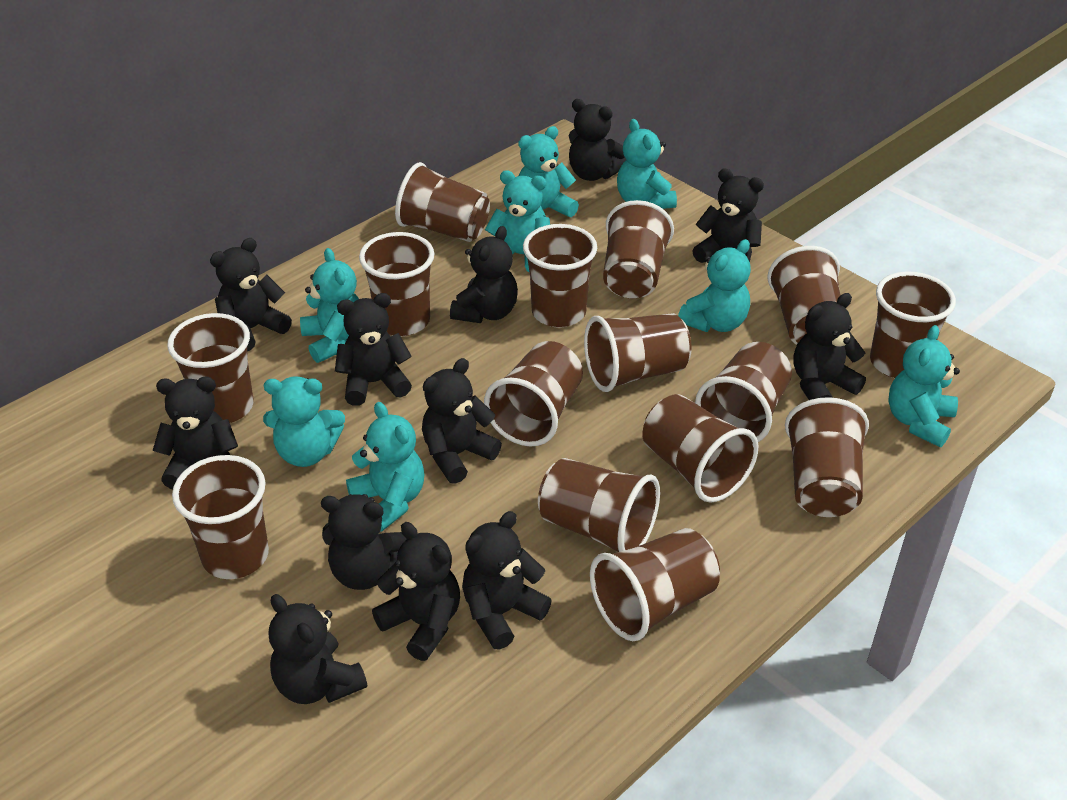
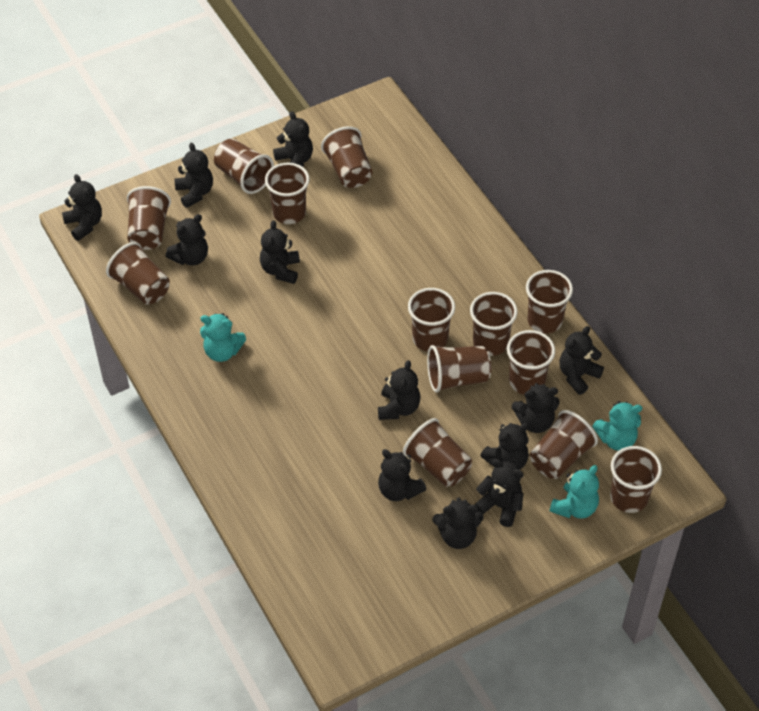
brown cup: 15 -> 13
turquoise teddy bear: 8 -> 3

